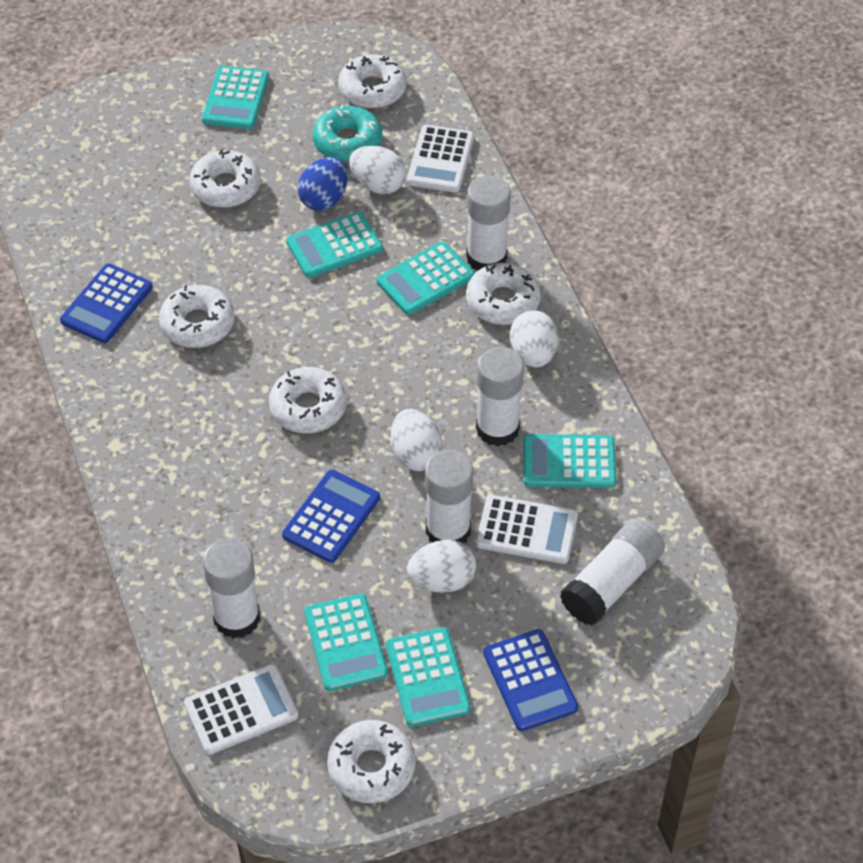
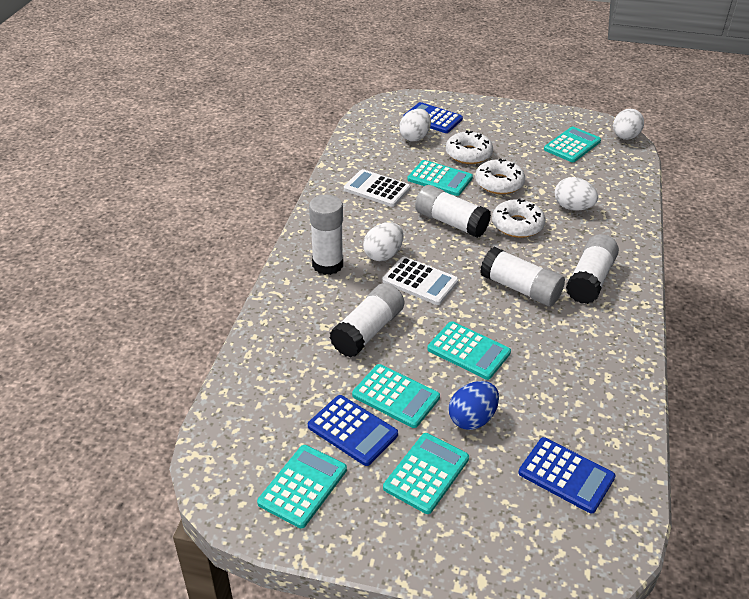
turquoise donut: 1 -> 0
white calculator: 3 -> 2
white donut: 6 -> 3

